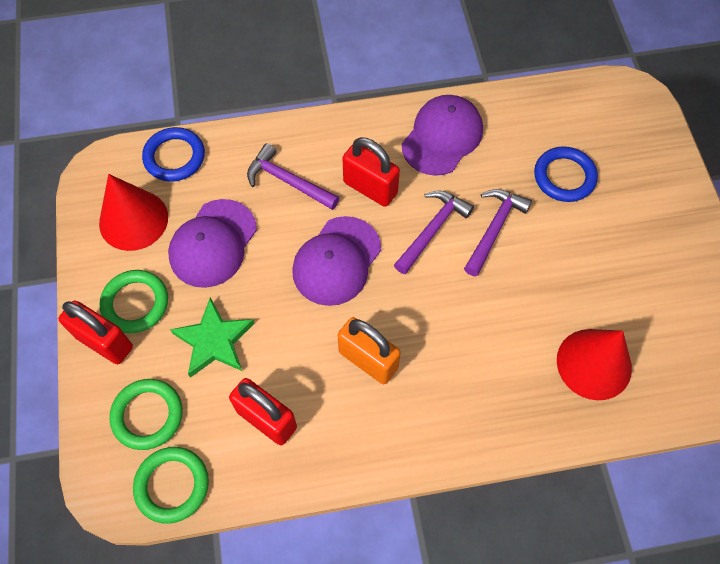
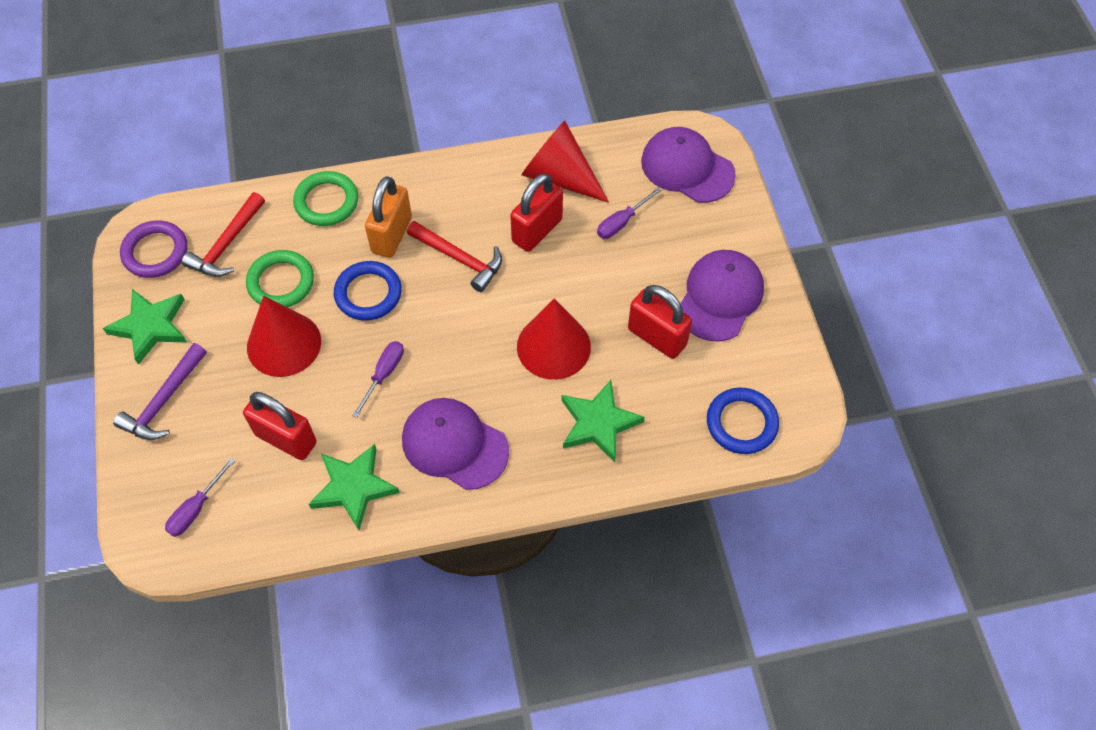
green ring: 3 -> 2
green star: 1 -> 3
purple hammer: 3 -> 1
purple ring: 0 -> 1
purple screwdriver: 0 -> 3
red cone: 2 -> 3
red hammer: 0 -> 2

